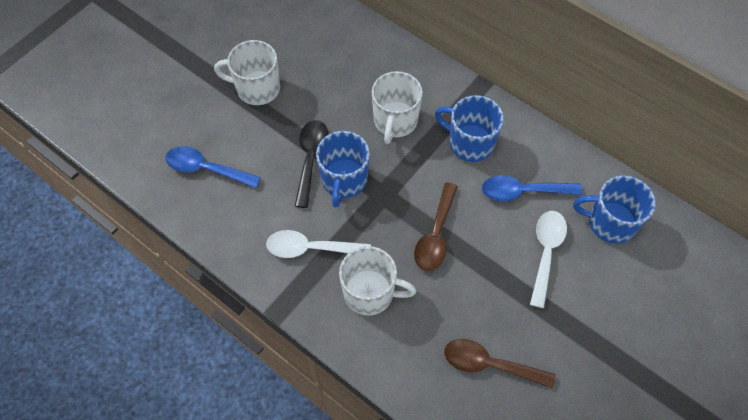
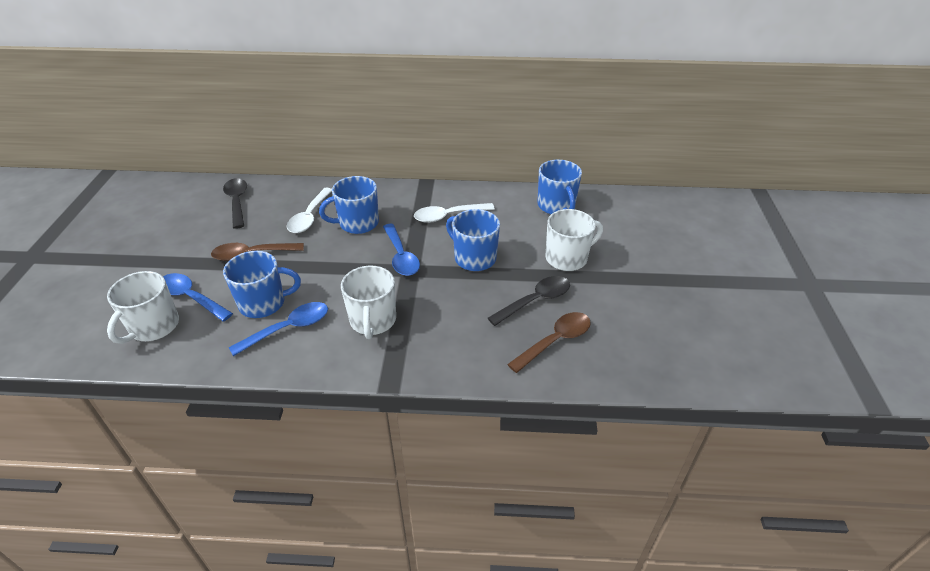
black spoon: 1 -> 2
blue mug: 3 -> 4
blue spoon: 2 -> 3

